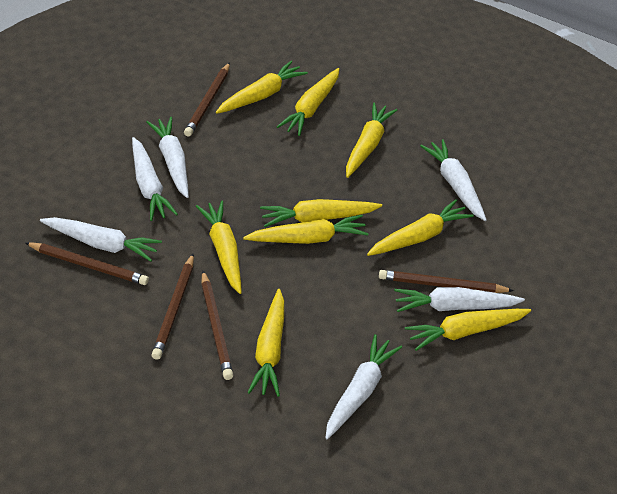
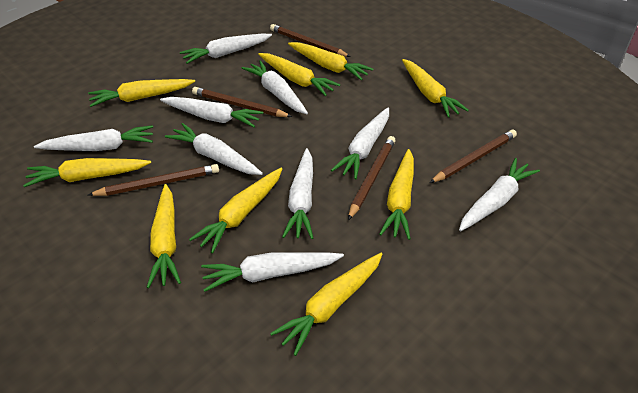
white carrot: 6 -> 9

